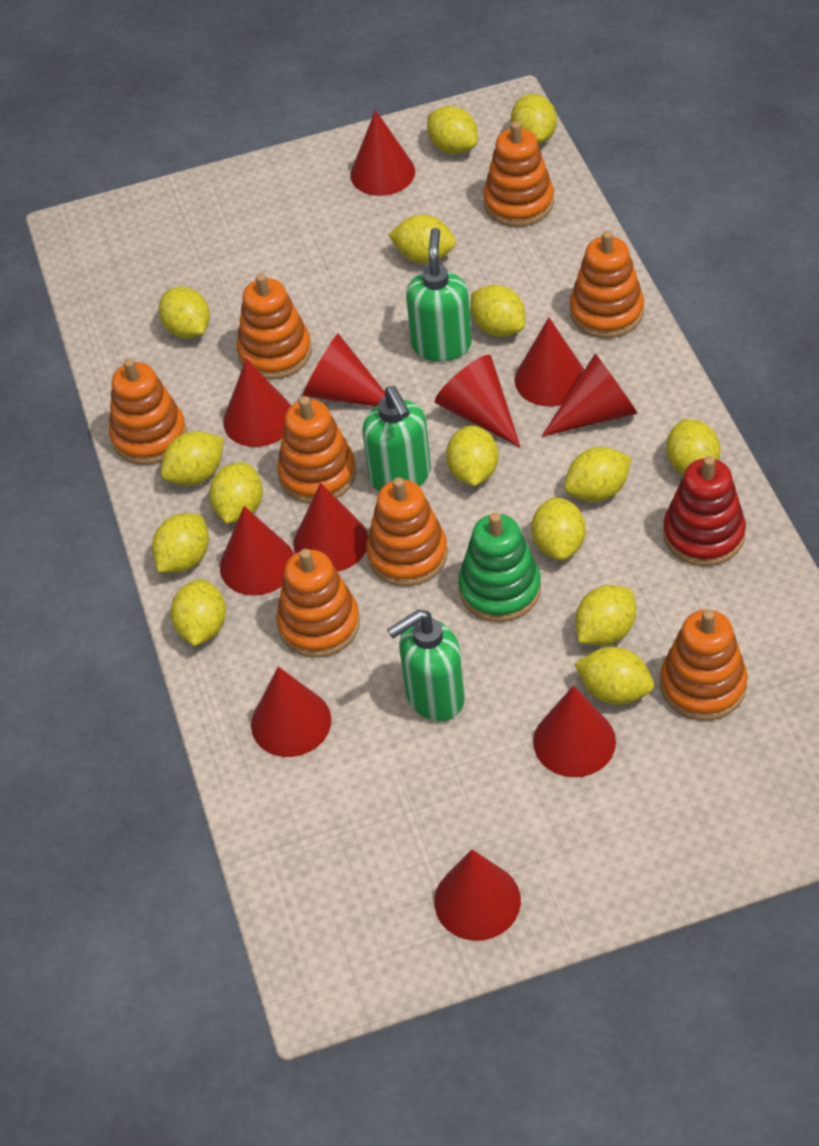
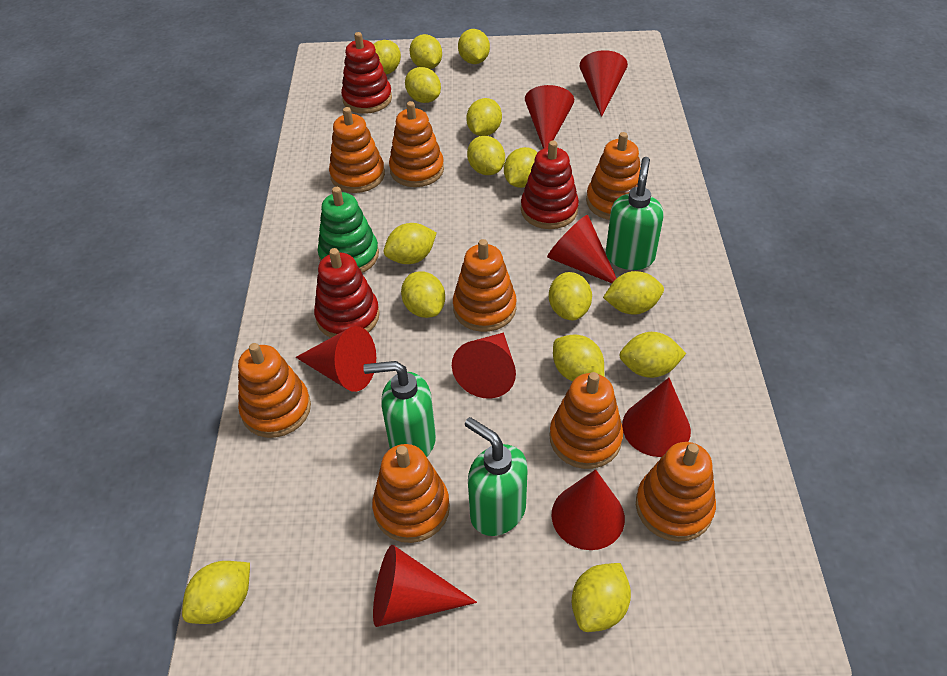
red cone: 11 -> 8
red stacking toy: 1 -> 3

